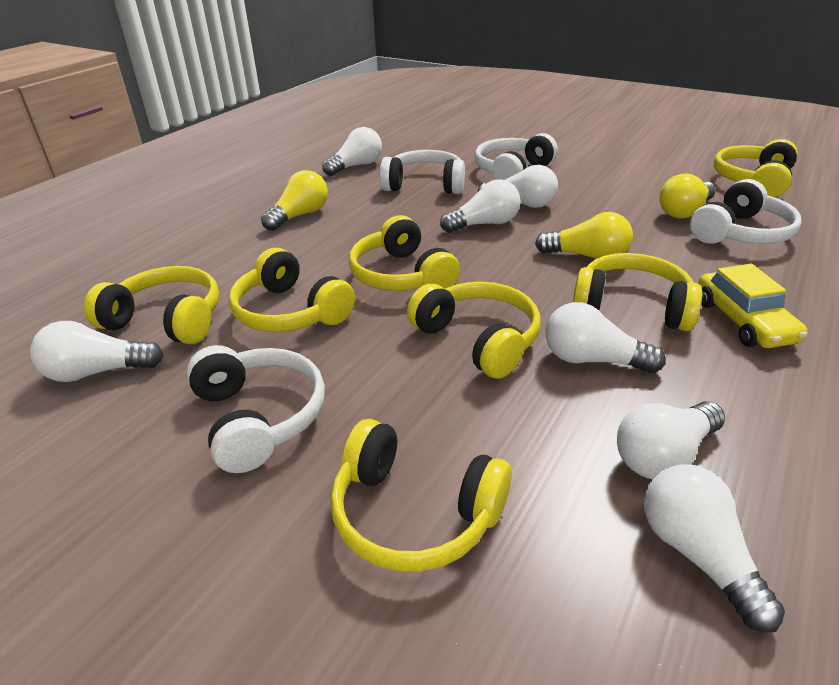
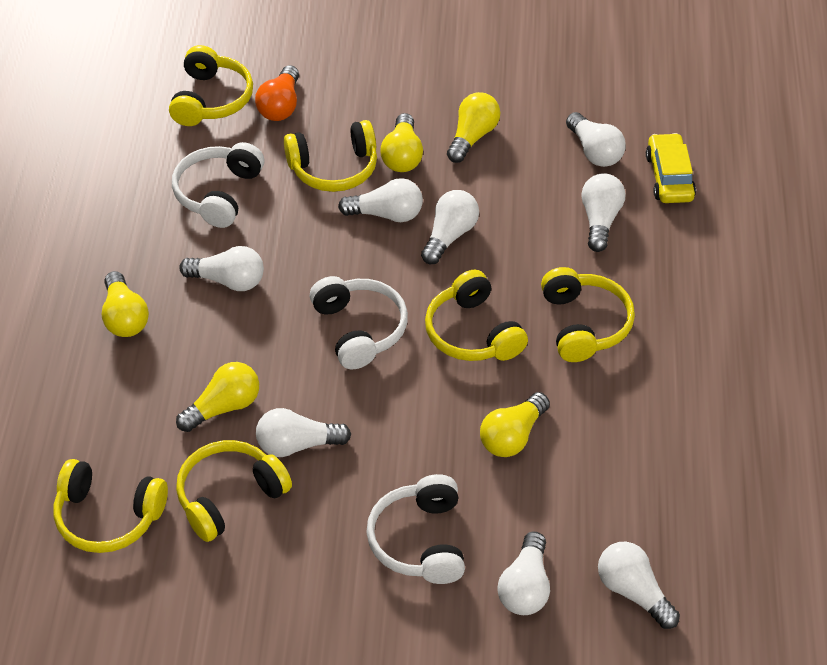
orange light bulb: 0 -> 1
white headphones: 4 -> 3
white light bulb: 7 -> 8
yellow headphones: 7 -> 6
yellow light bulb: 3 -> 5

